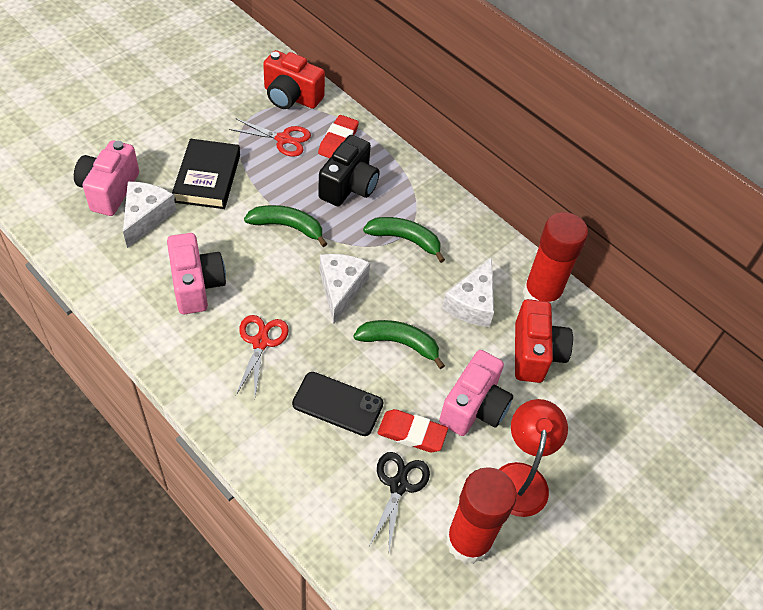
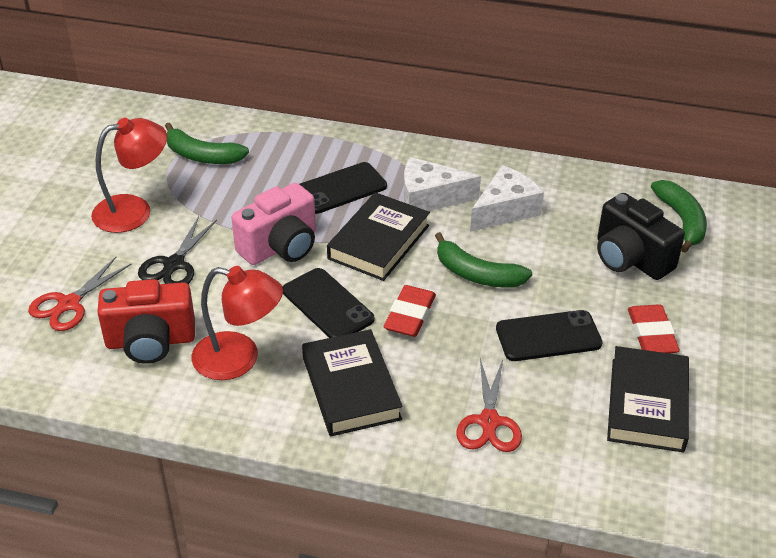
black book: 1 -> 3
black phone: 1 -> 3
pink camera: 3 -> 1
red camera: 2 -> 1
red glue stick: 2 -> 0
red lamp: 1 -> 2
white cheese: 3 -> 2

